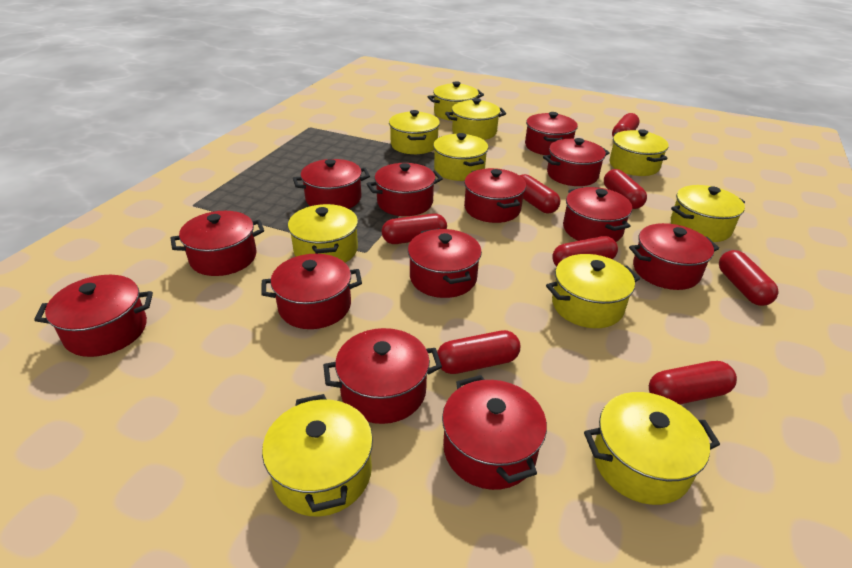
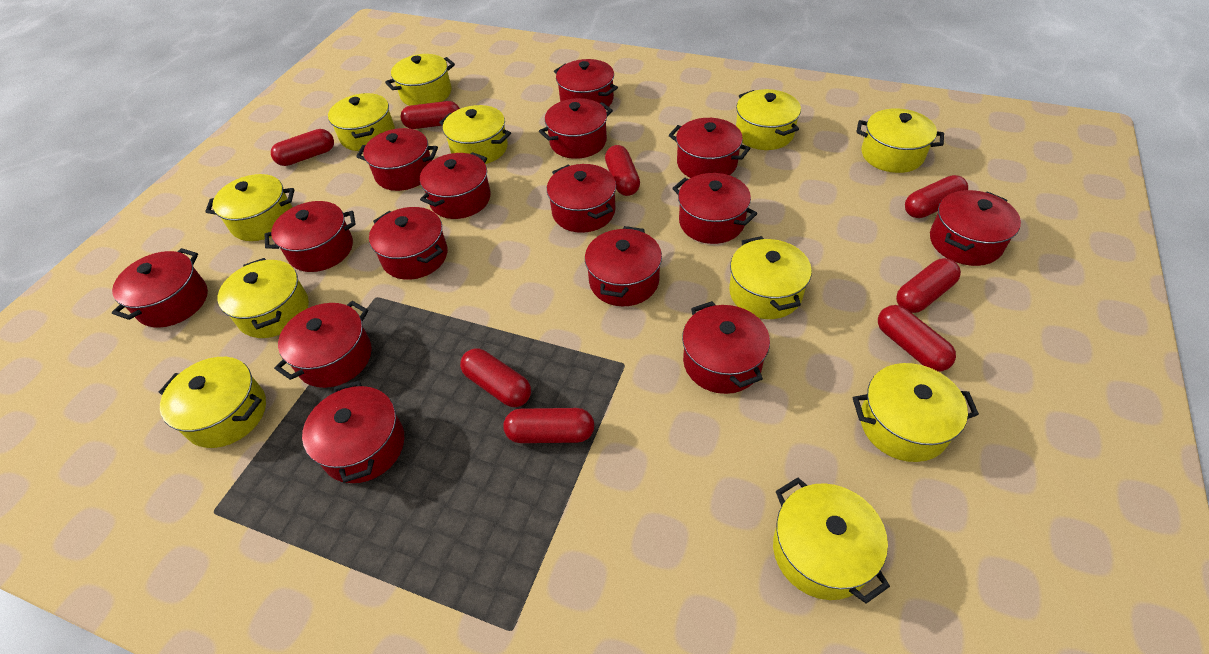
red pot: 13 -> 15
yellow pot: 10 -> 11

